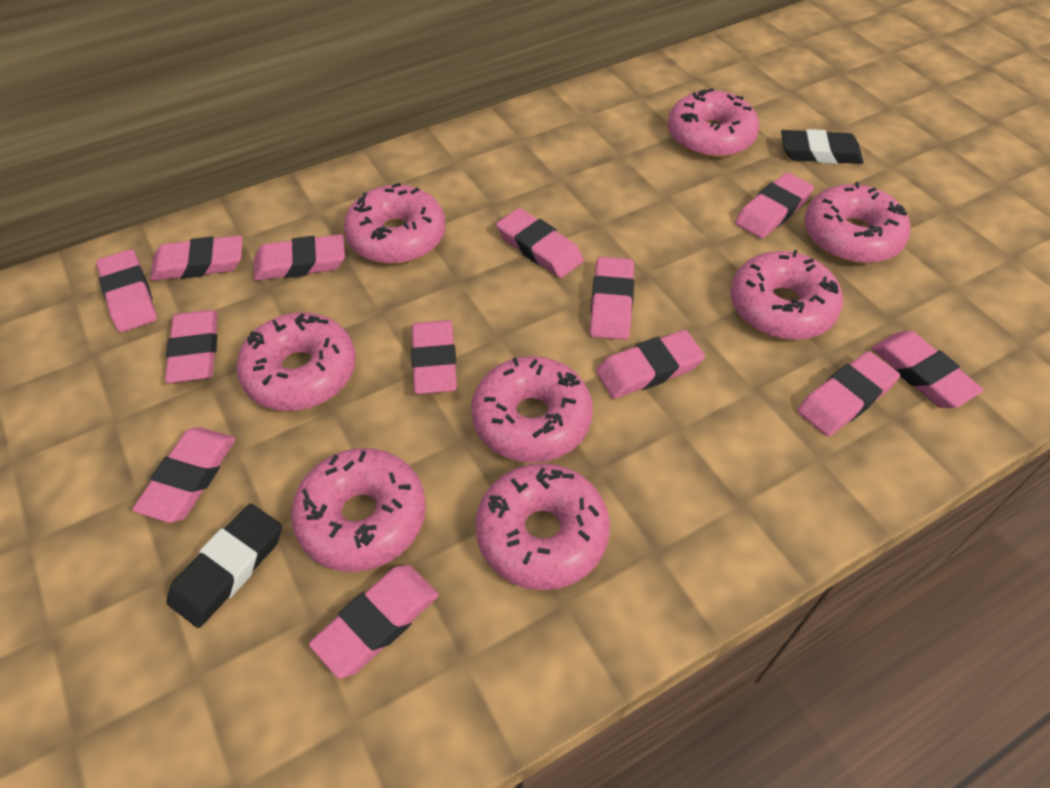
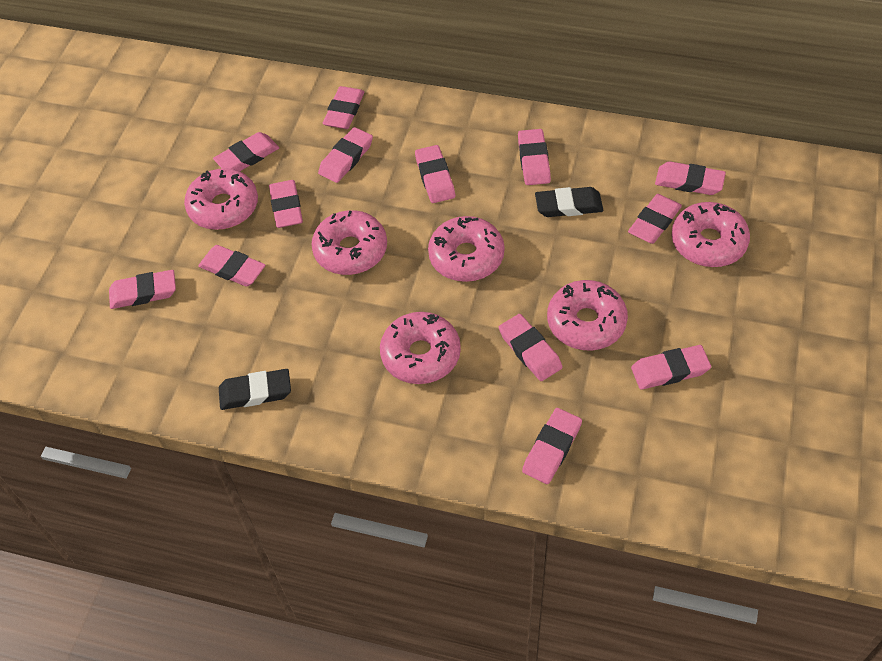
pink donut: 8 -> 6

